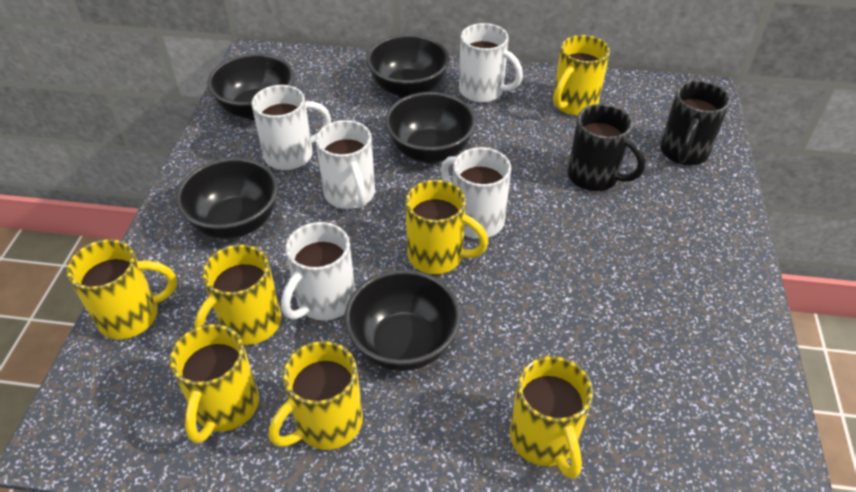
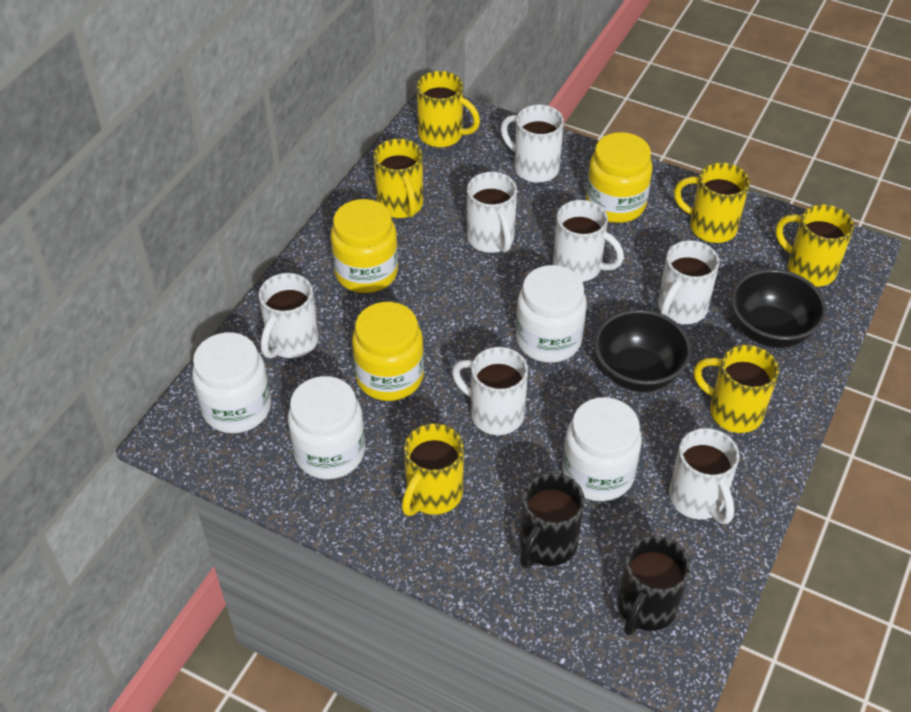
black bowl: 5 -> 2
white jar: 0 -> 4
white mug: 5 -> 7
yellow jar: 0 -> 3
yellow mug: 7 -> 6

